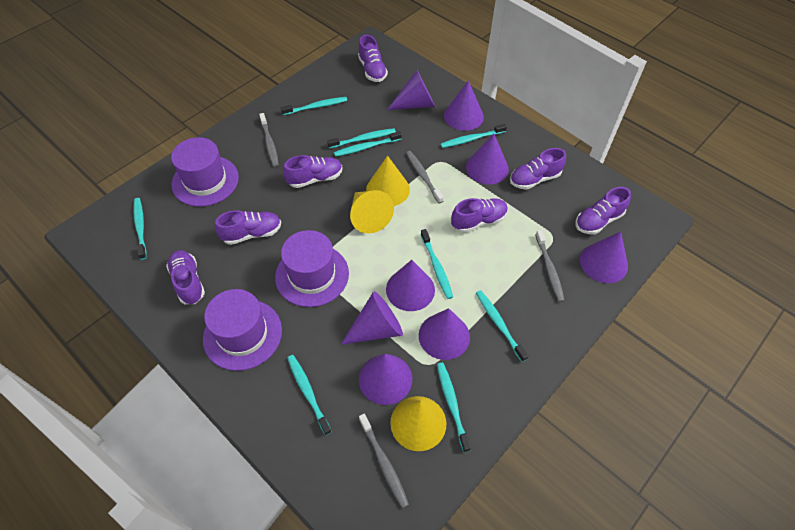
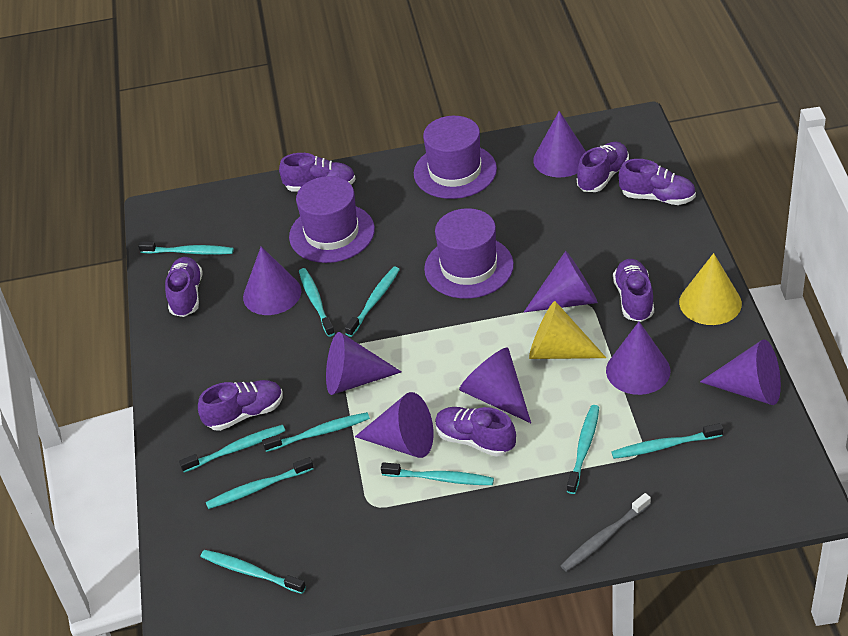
grey toothbrush: 4 -> 1
turquoise toothbrush: 9 -> 10
yellow cone: 3 -> 2

